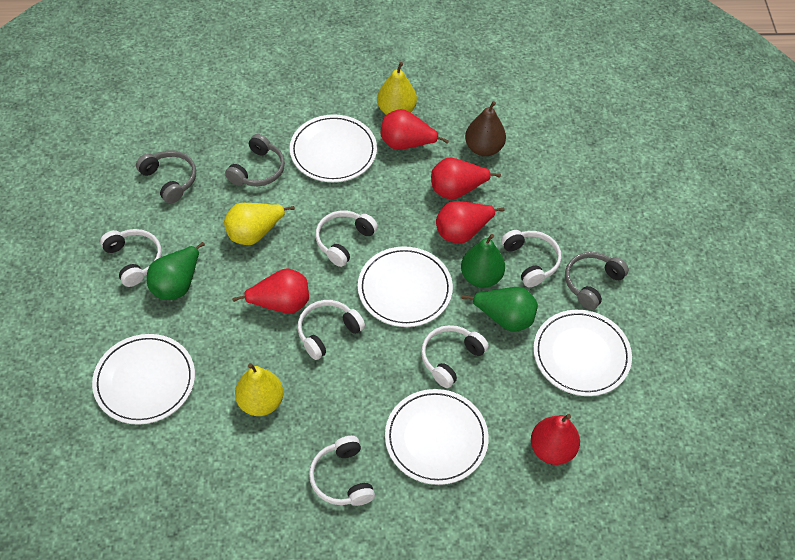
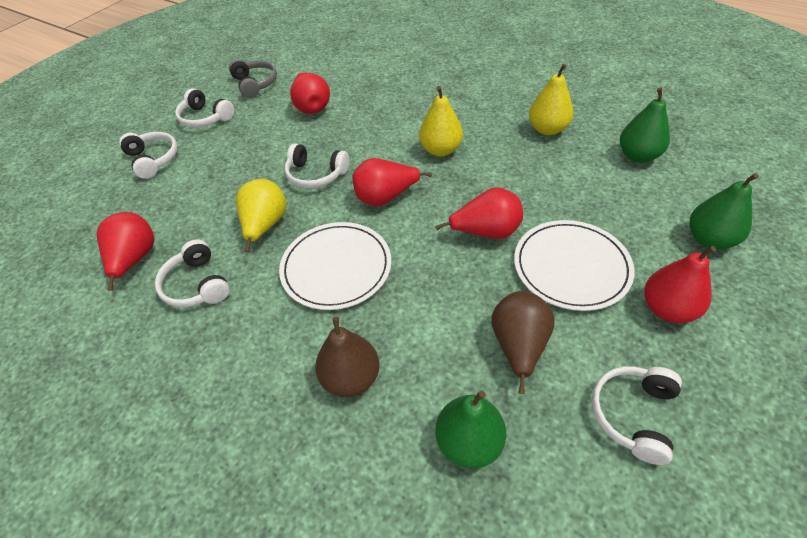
brown pear: 1 -> 2
grey headphones: 3 -> 1
white headphones: 6 -> 5
white plate: 5 -> 2

